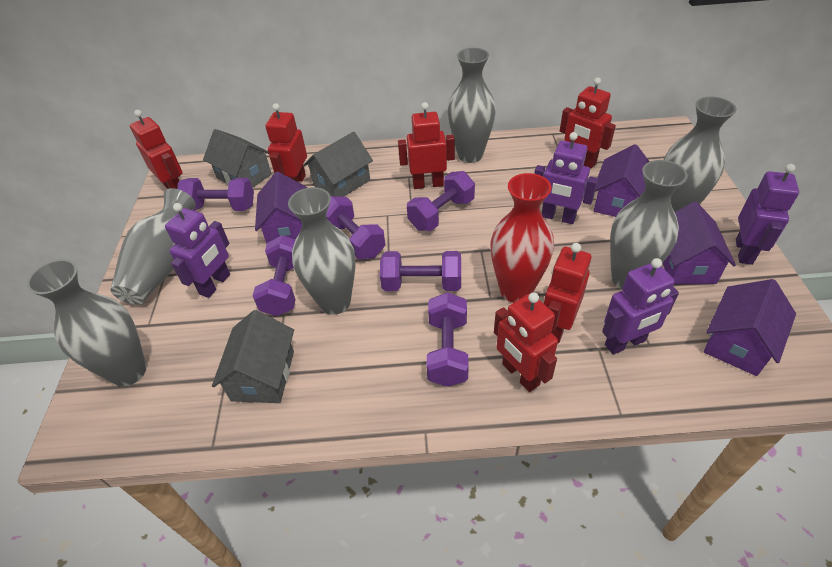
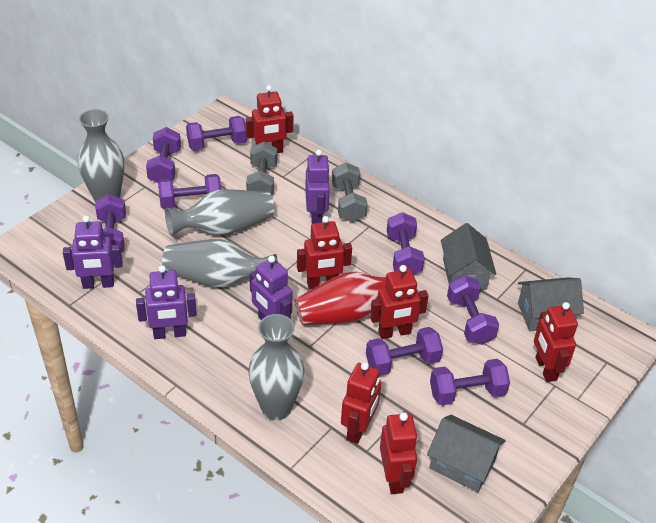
grey dumbbell: 0 -> 2
grey vase: 6 -> 4
purple dumbbell: 6 -> 8
purple house: 4 -> 0

